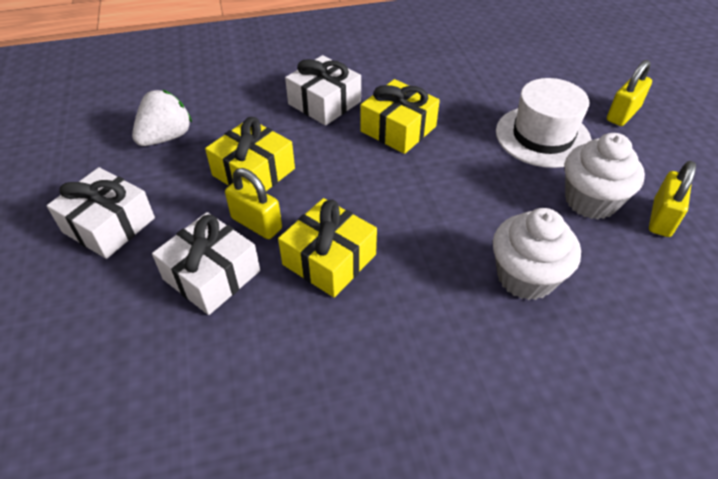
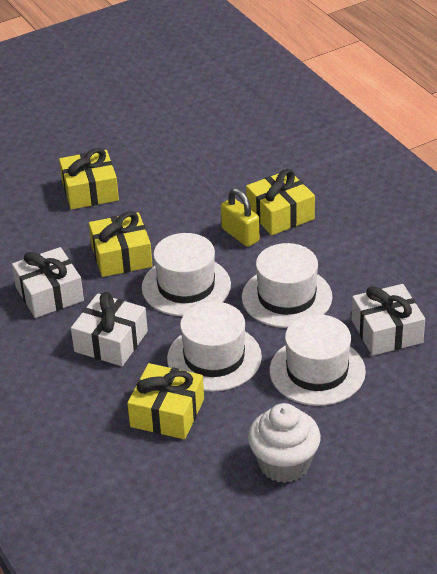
white cupcake: 2 -> 1
white hat: 1 -> 4
white strawberry: 1 -> 0
yellow gift: 3 -> 4
yellow padlock: 3 -> 1

